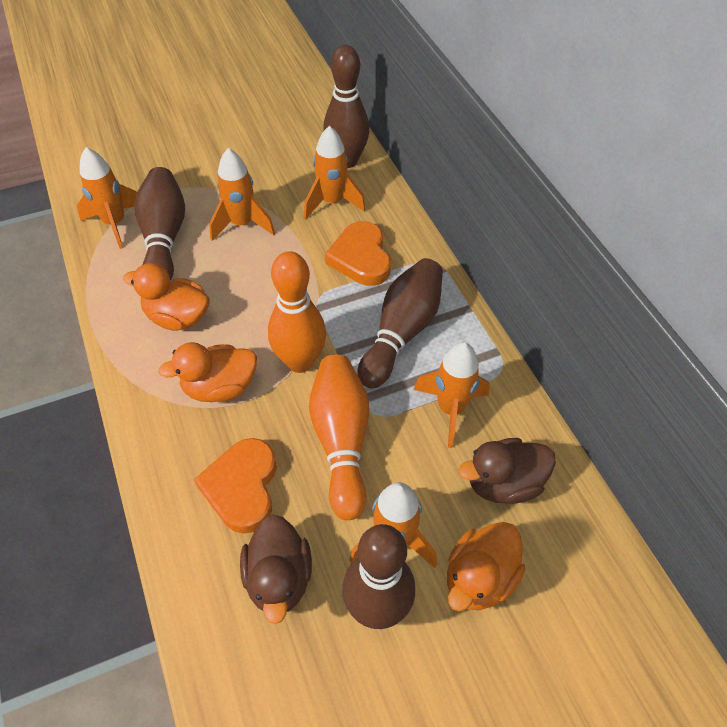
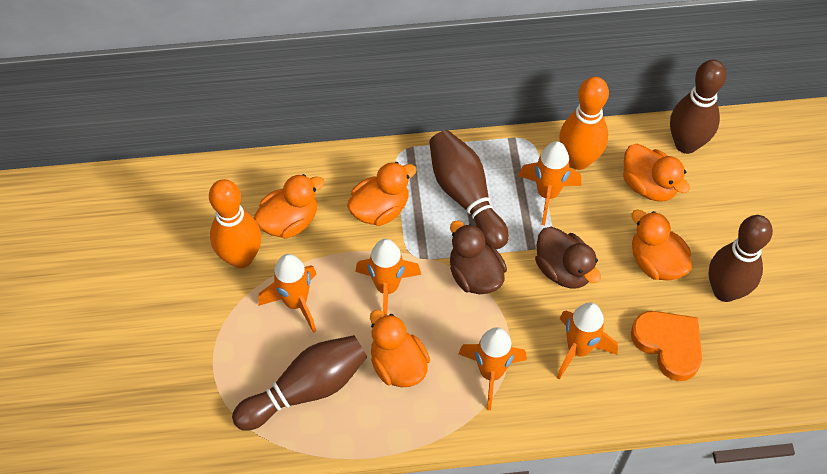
orange duck: 3 -> 5
orange heart: 2 -> 1

